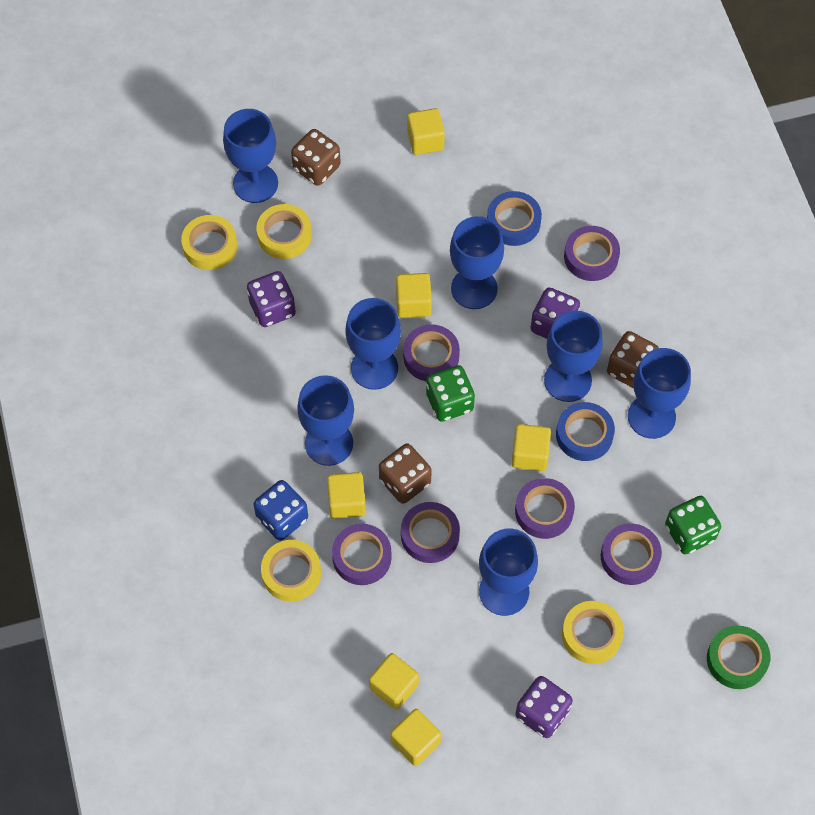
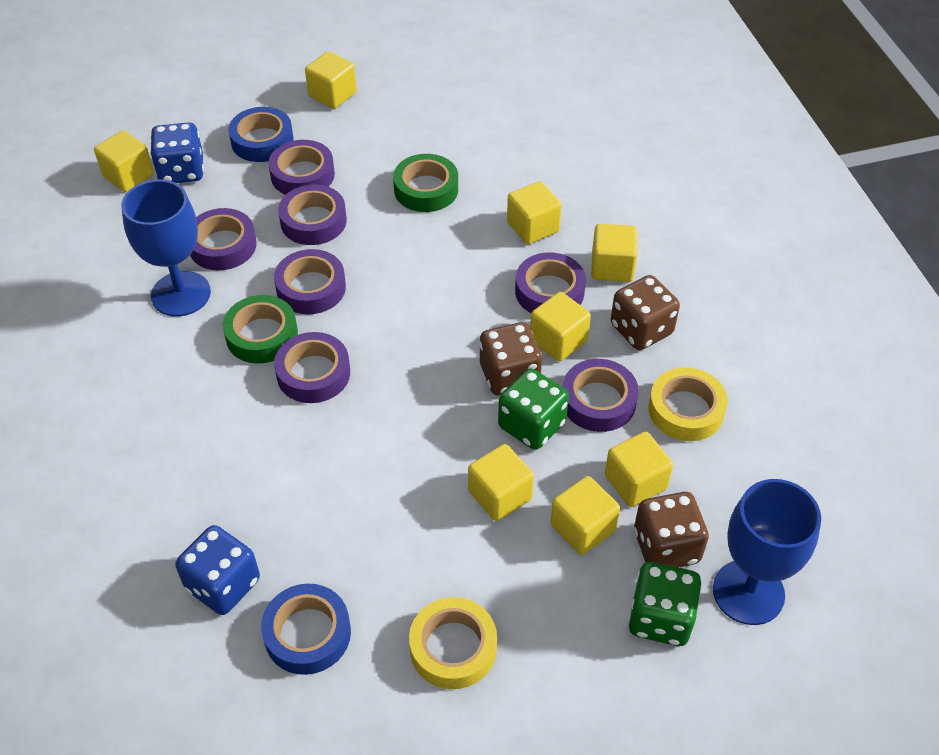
blue dice: 1 -> 2
blue goblet: 7 -> 2
green tape: 1 -> 2
purple dice: 3 -> 0
purple tape: 6 -> 7
yellow cube: 6 -> 8
yellow tape: 4 -> 2

